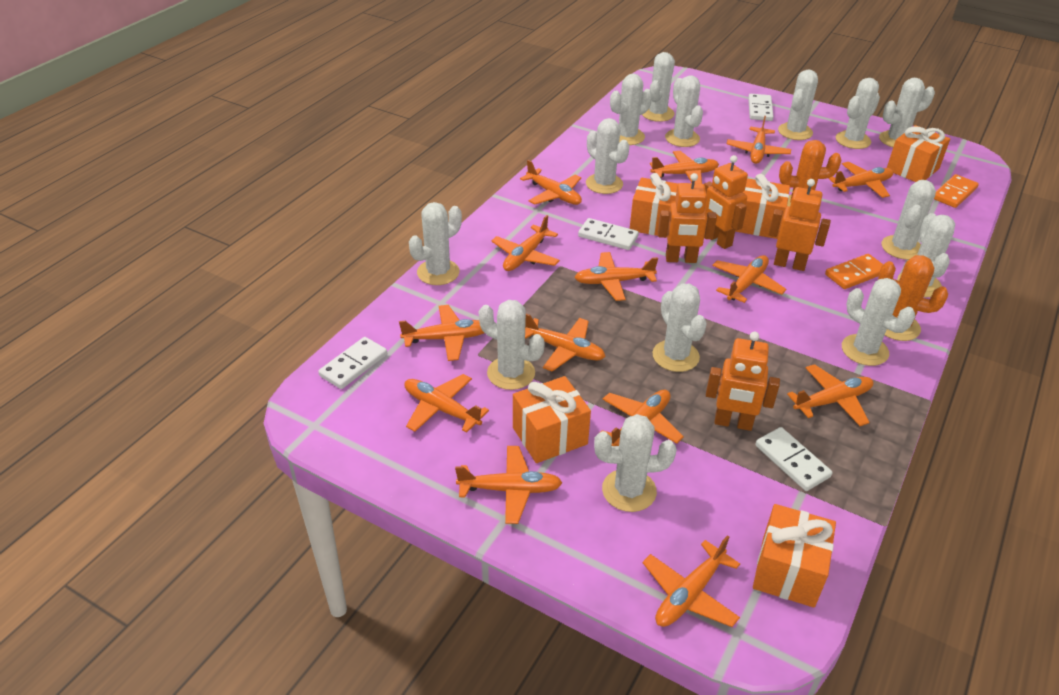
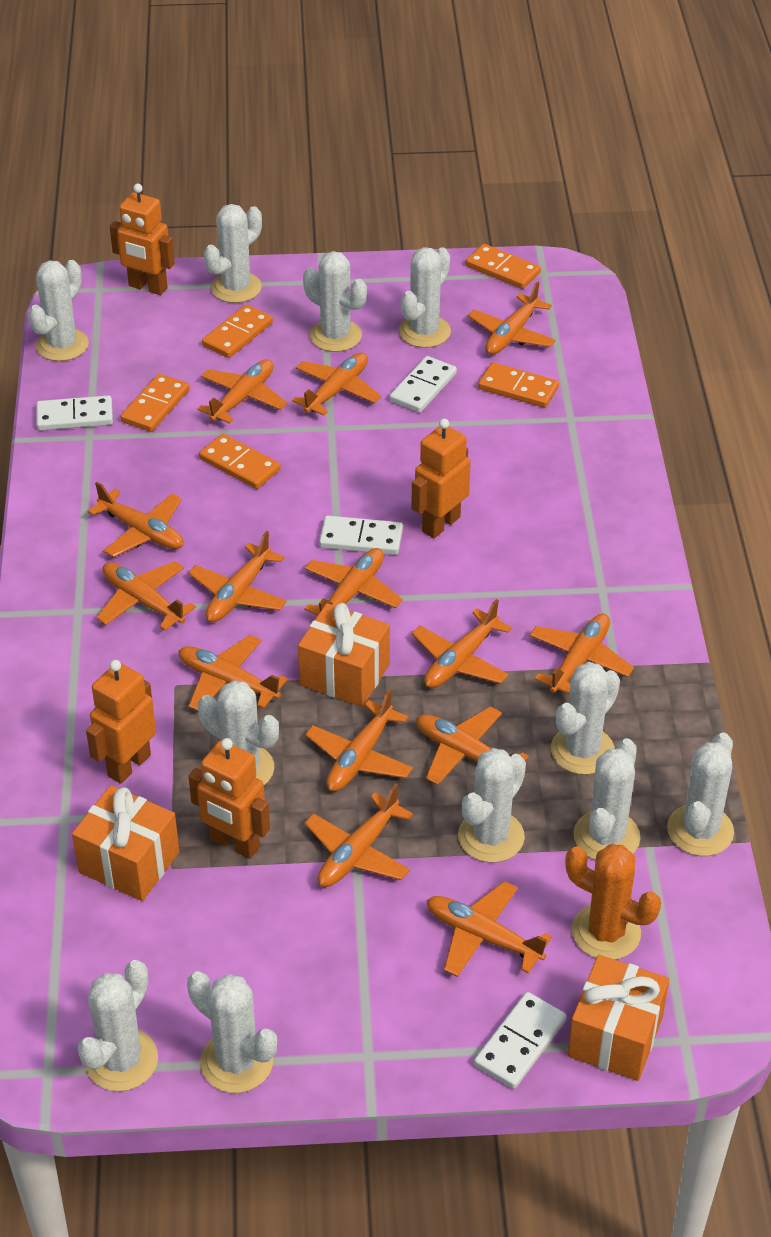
orange cactus: 2 -> 1
orange domino: 2 -> 5
orange gift: 5 -> 3
white cactus: 14 -> 11

